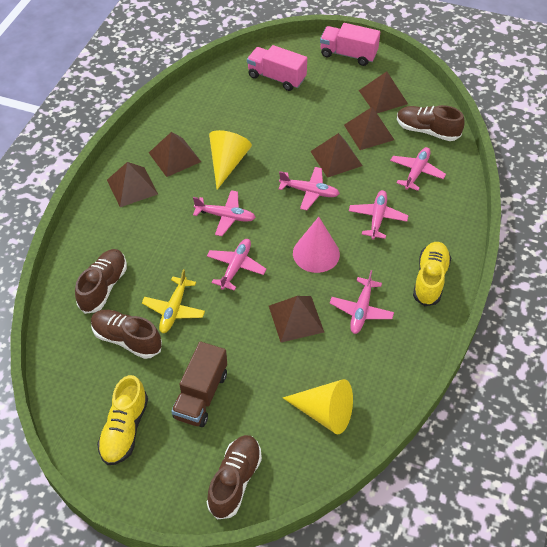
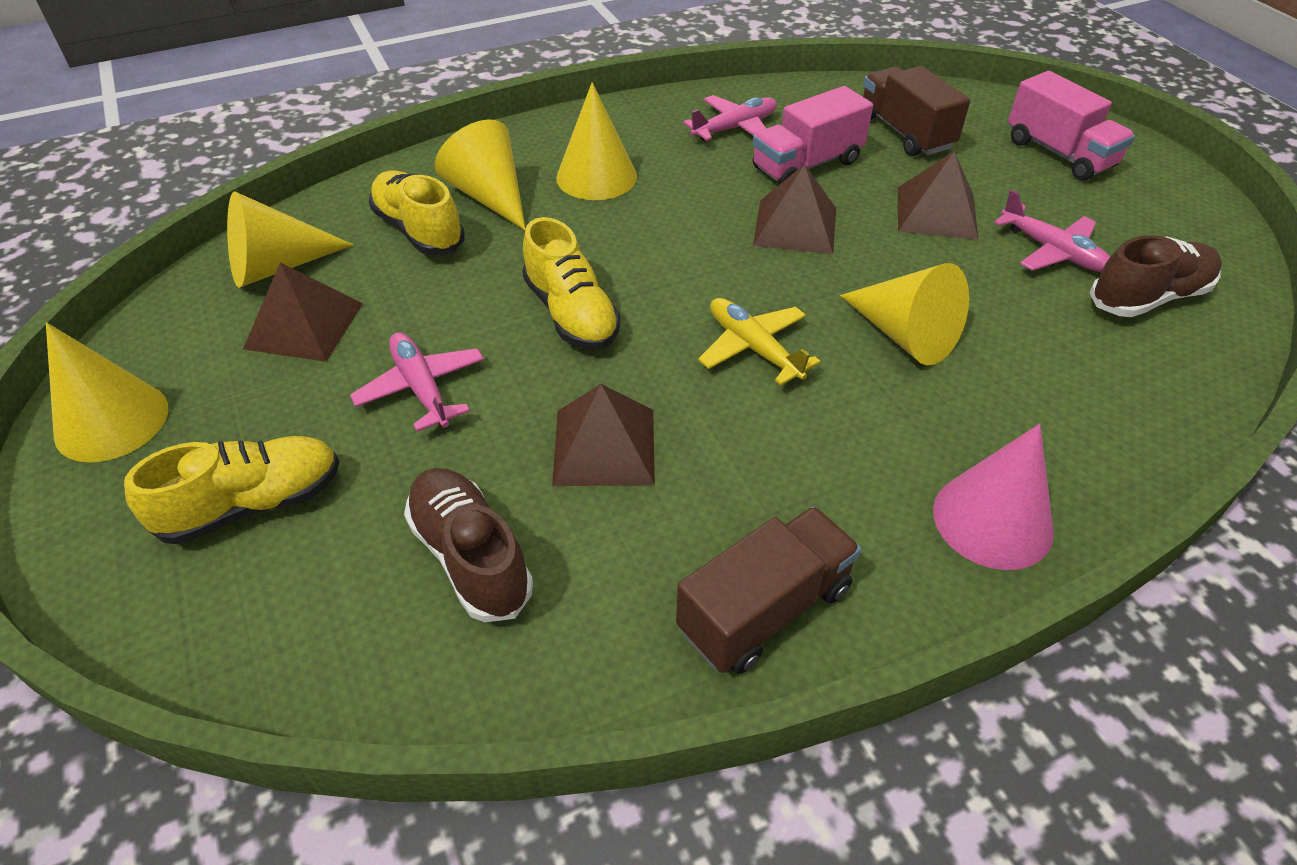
brown pyramid: 6 -> 4
brown shoe: 4 -> 2
brown truck: 1 -> 2
pink plane: 6 -> 3
yellow cone: 2 -> 5
yellow shoe: 2 -> 3

